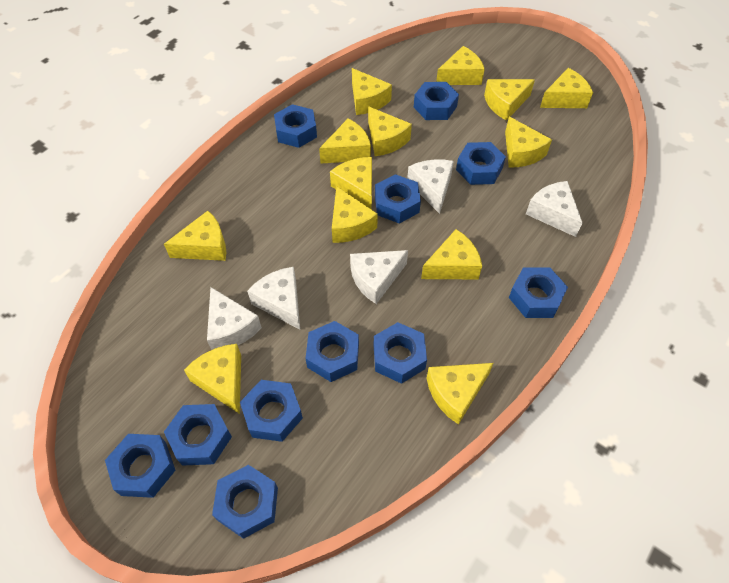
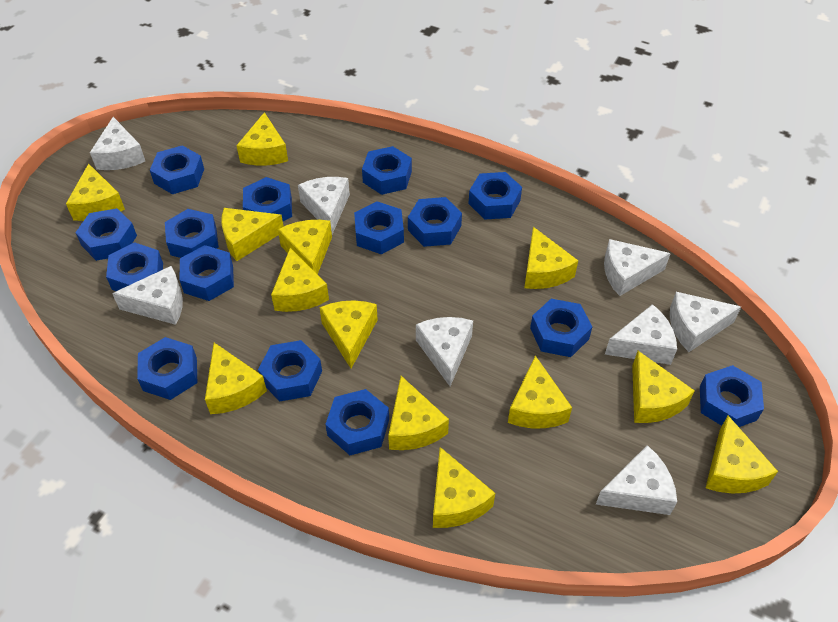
blue nut: 11 -> 15
white cheese: 5 -> 8

